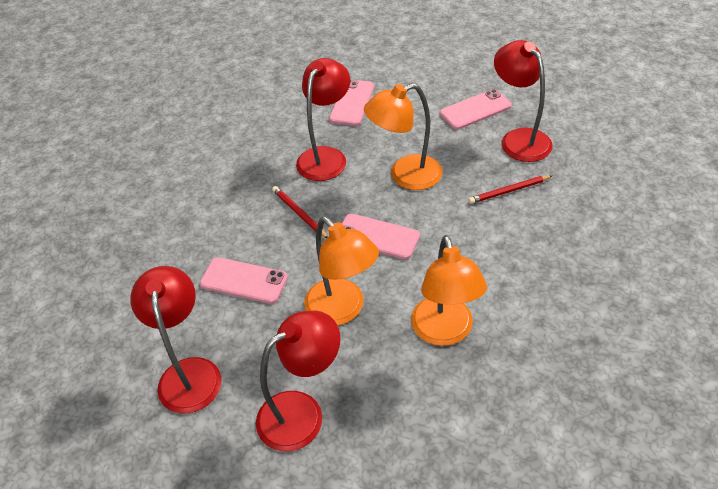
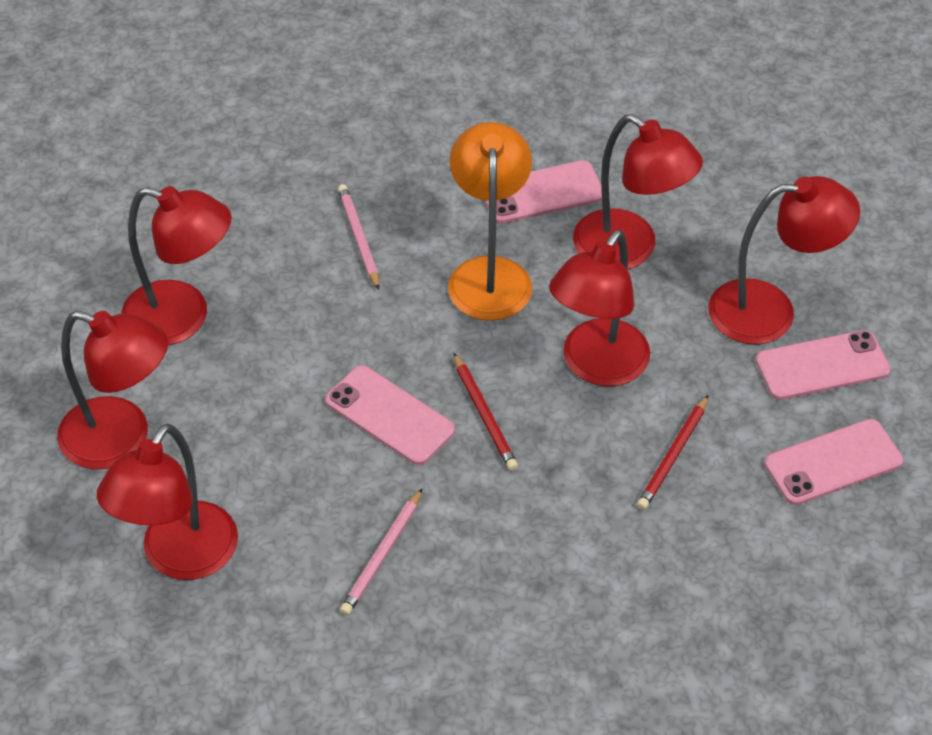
orange lamp: 3 -> 1
pink pencil: 0 -> 2
red lamp: 4 -> 6

